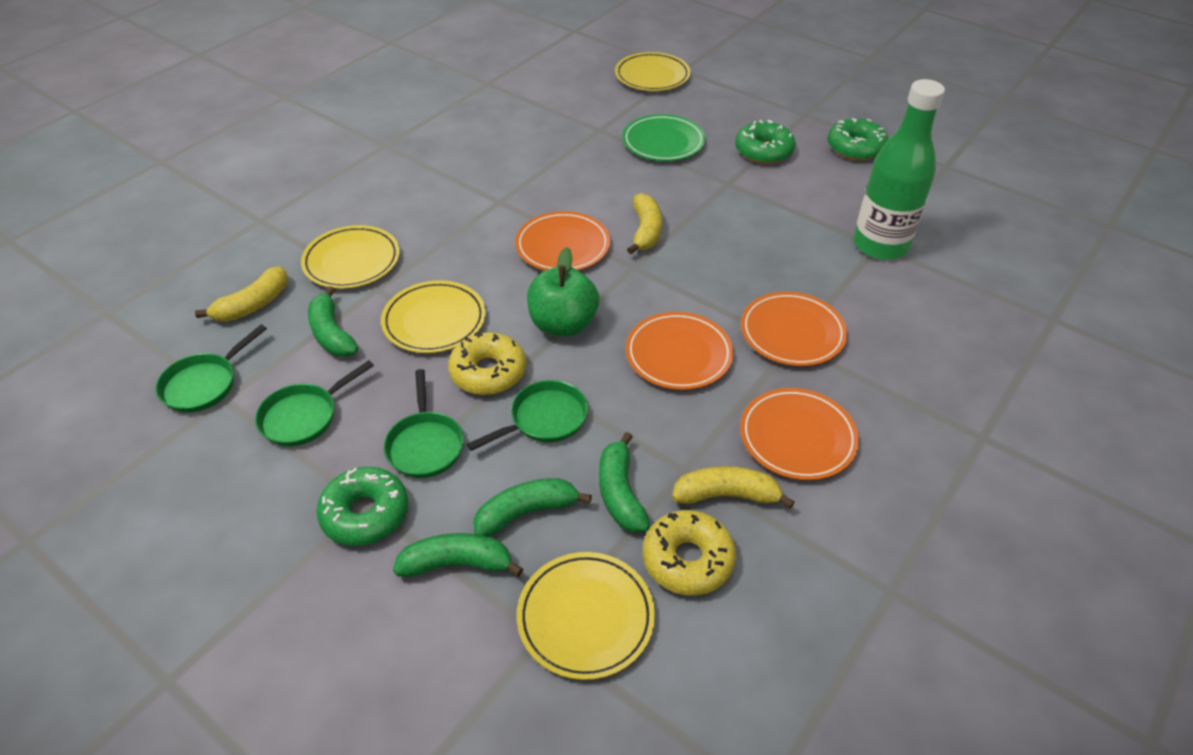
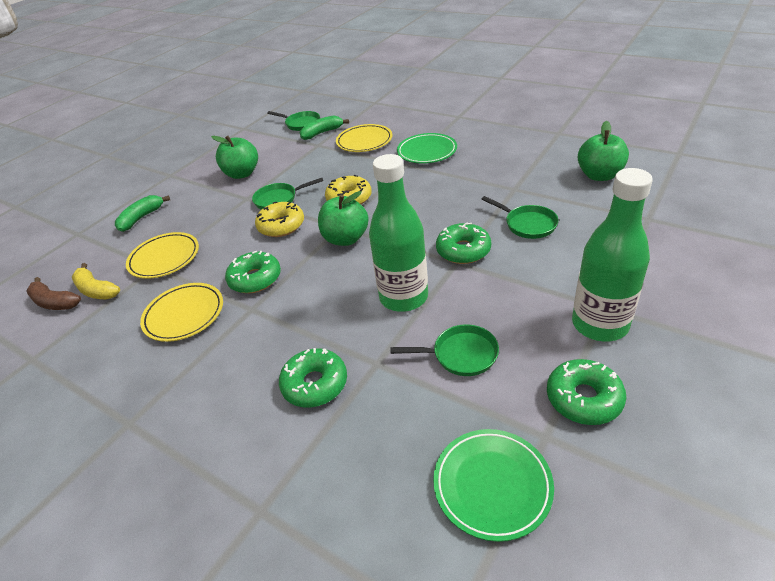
brown banana: 0 -> 1
green apple: 1 -> 3
green banana: 4 -> 2
green bottle: 1 -> 2
green donut: 3 -> 4
green plate: 1 -> 2
orange plate: 4 -> 0
yellow banana: 3 -> 1
yellow plate: 4 -> 3

